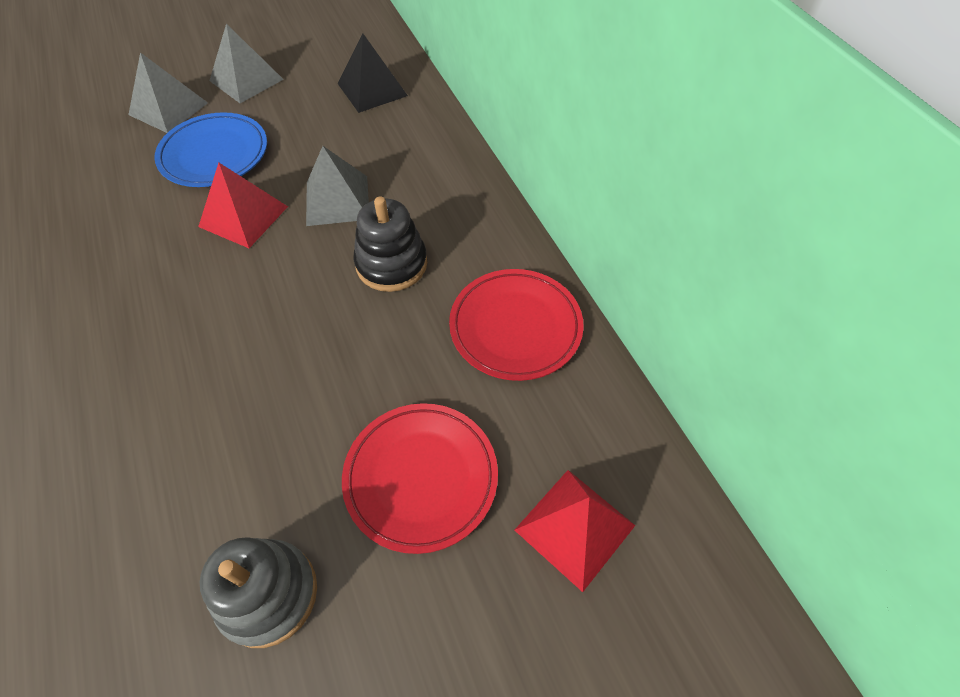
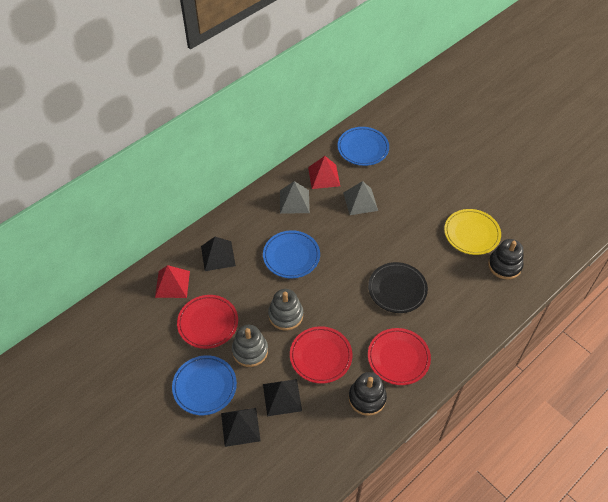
black plate: 0 -> 1
black pyramid: 1 -> 3
black stacking toy: 1 -> 2
blue plate: 1 -> 3
grey pyramid: 3 -> 2
grey stacking toy: 1 -> 2
red plate: 2 -> 3
yellow plate: 0 -> 1

